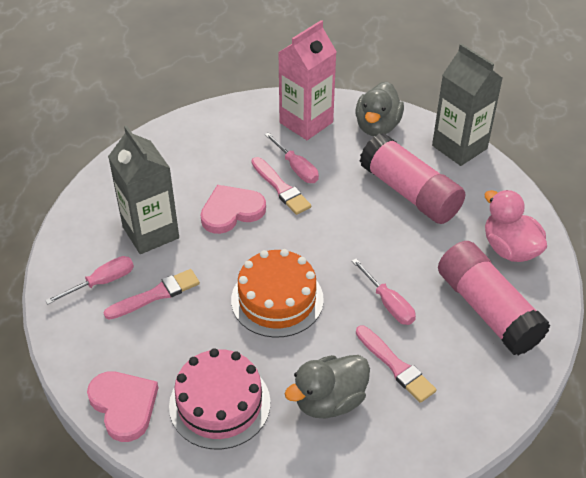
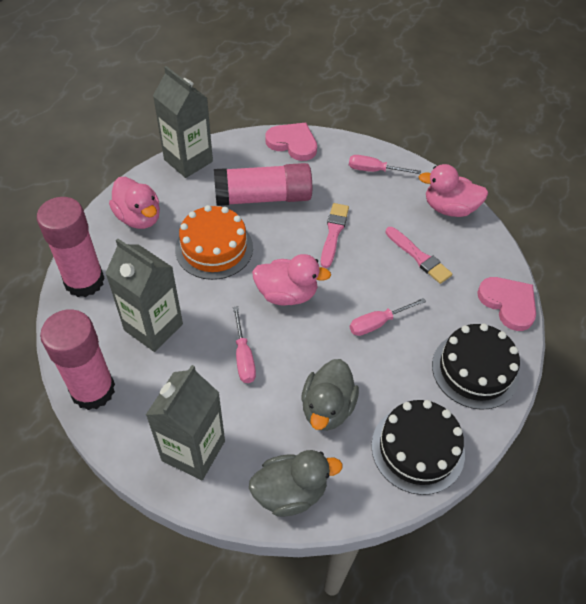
black cake: 0 -> 2
grey carton: 2 -> 3
pink brush: 3 -> 2
pink cake: 1 -> 0
pink carton: 1 -> 0
pink duck: 1 -> 3
pink glue stick: 2 -> 3

